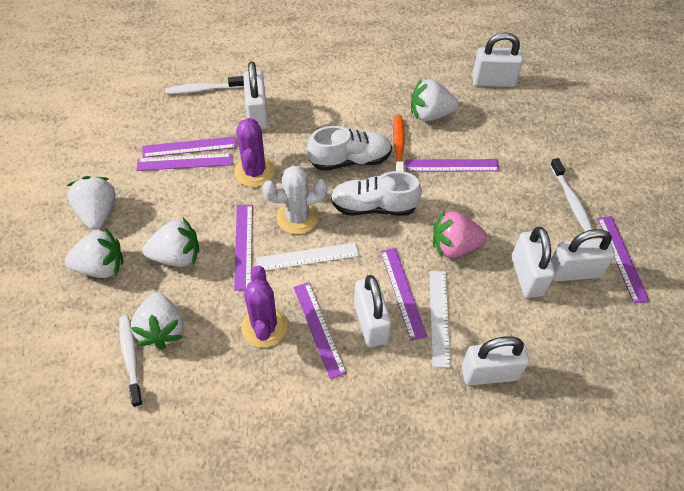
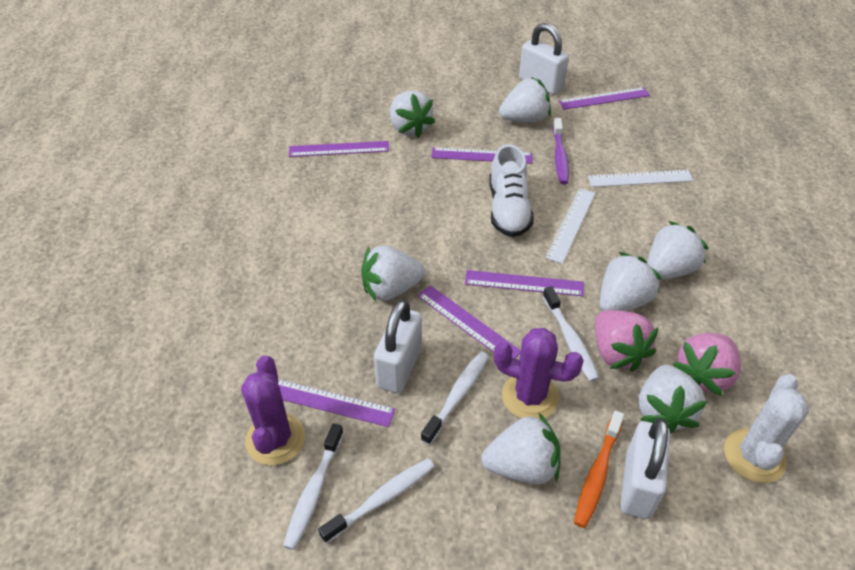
pink strawberry: 1 -> 2
purple ruler: 7 -> 6
purple toothbrush: 0 -> 1
white padlock: 6 -> 3
white shoe: 2 -> 1
white strawberry: 5 -> 7
white toothbrush: 3 -> 4

